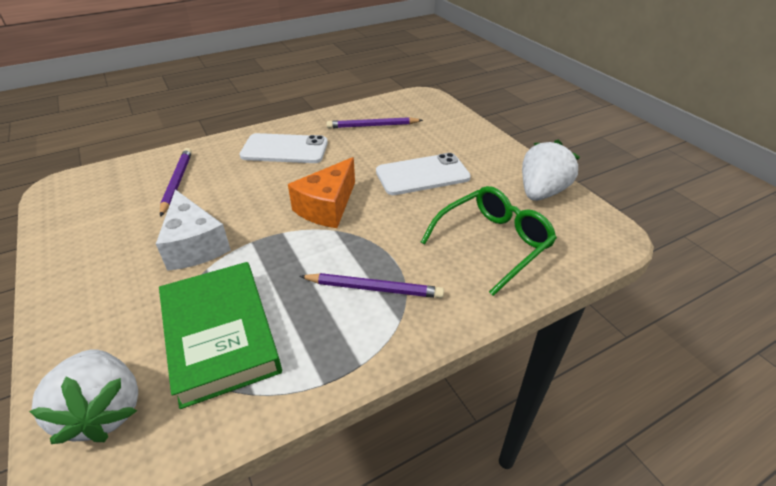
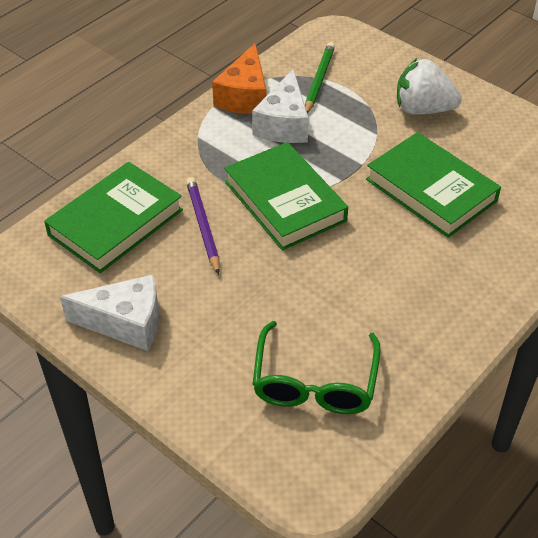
green book: 1 -> 3
green pencil: 0 -> 1
purple pencil: 3 -> 1
white cheese: 1 -> 2
white phone: 2 -> 0
white strawberry: 2 -> 1

